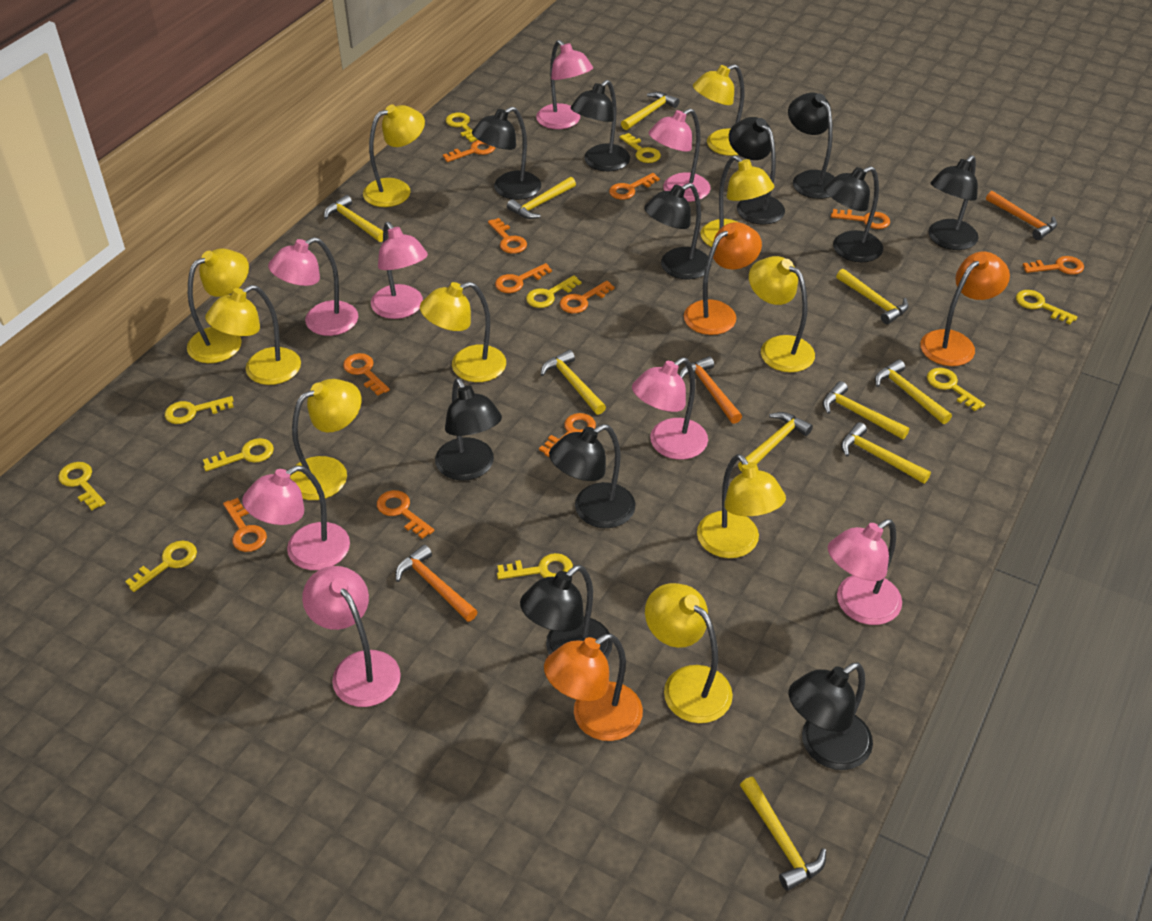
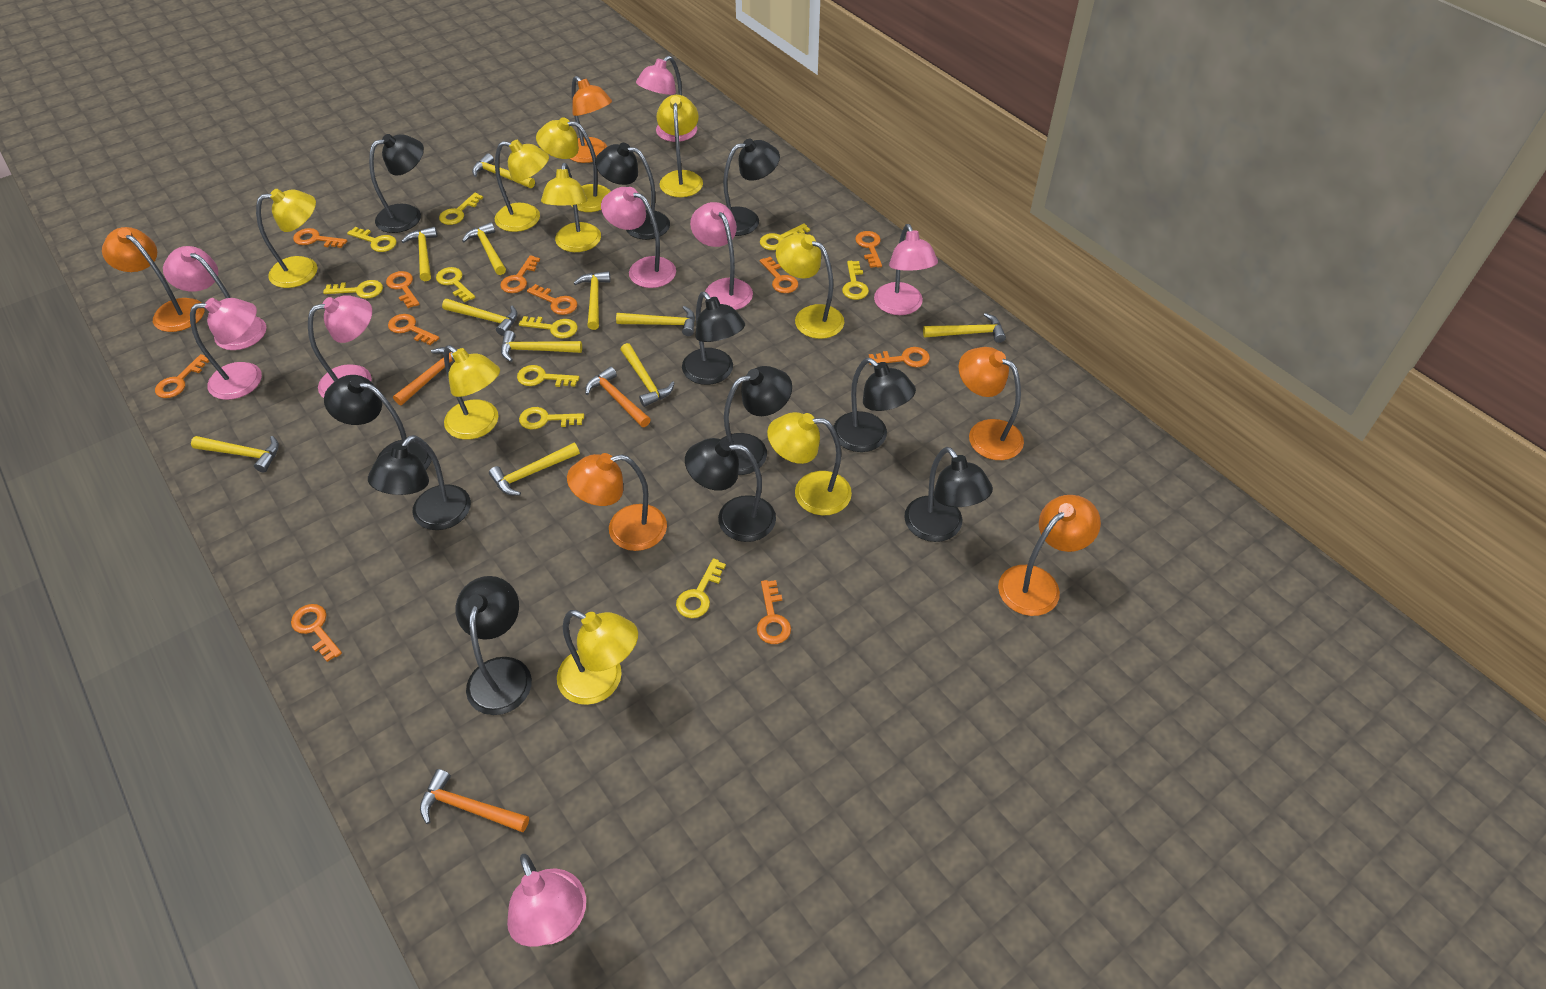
orange lamp: 3 -> 5
yellow hammer: 10 -> 11
yellow lamp: 10 -> 9

